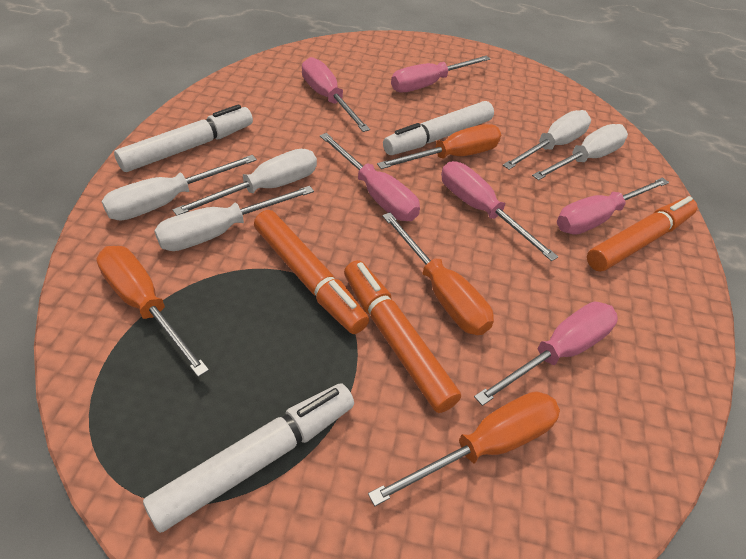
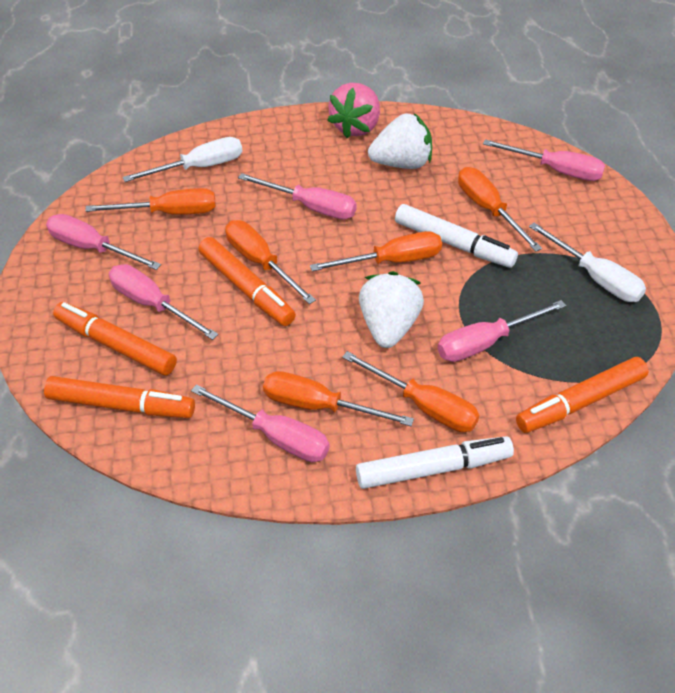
orange marker: 3 -> 4
orange screwdriver: 4 -> 6
pink strawberry: 0 -> 1
white marker: 3 -> 2
white screwdriver: 5 -> 2
white strawberry: 0 -> 2

